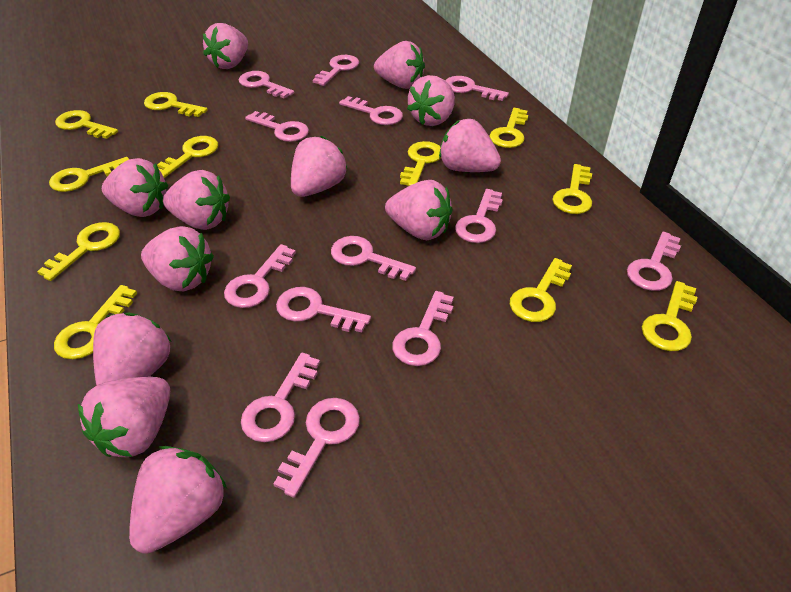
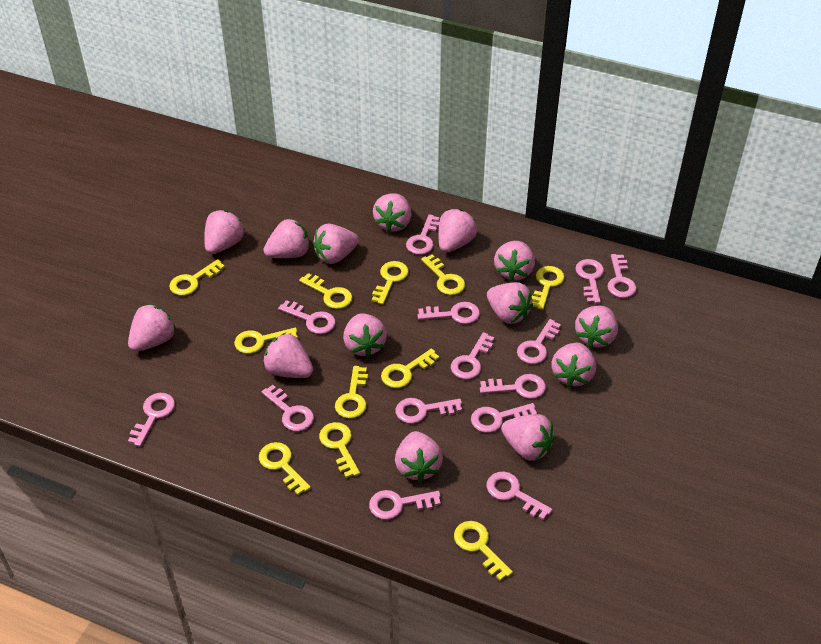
pink key: 13 -> 14
pink strawberry: 12 -> 14

